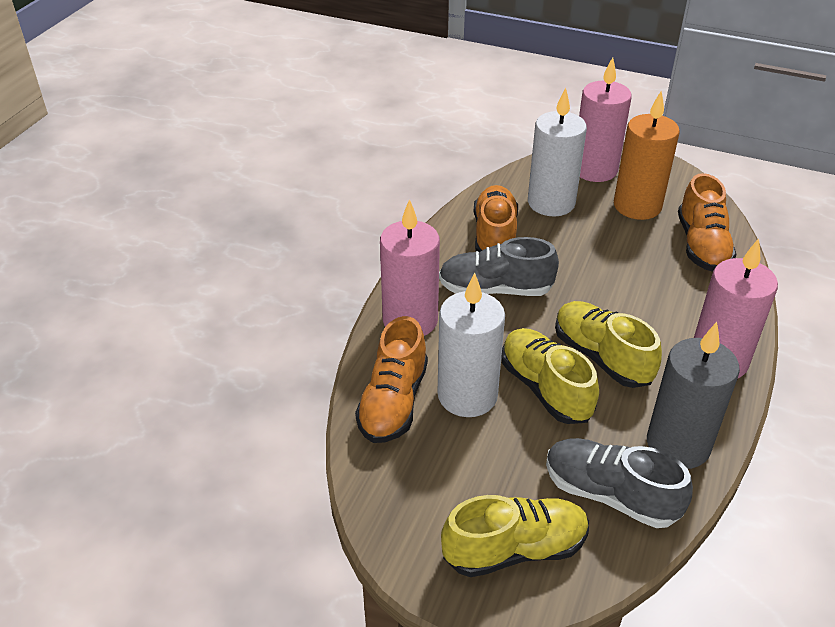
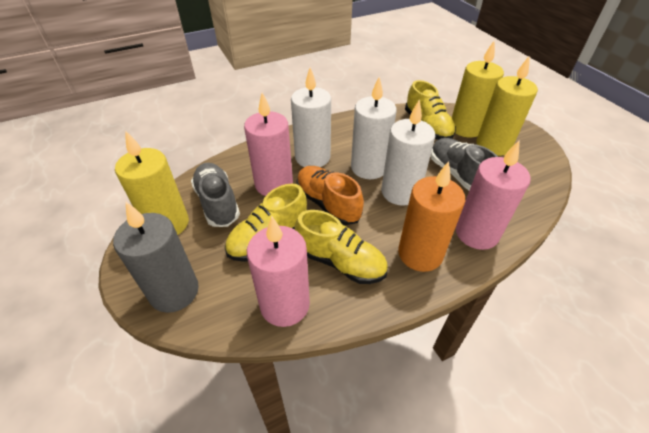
orange shoe: 3 -> 1
white candle: 2 -> 3
yellow candle: 0 -> 3

